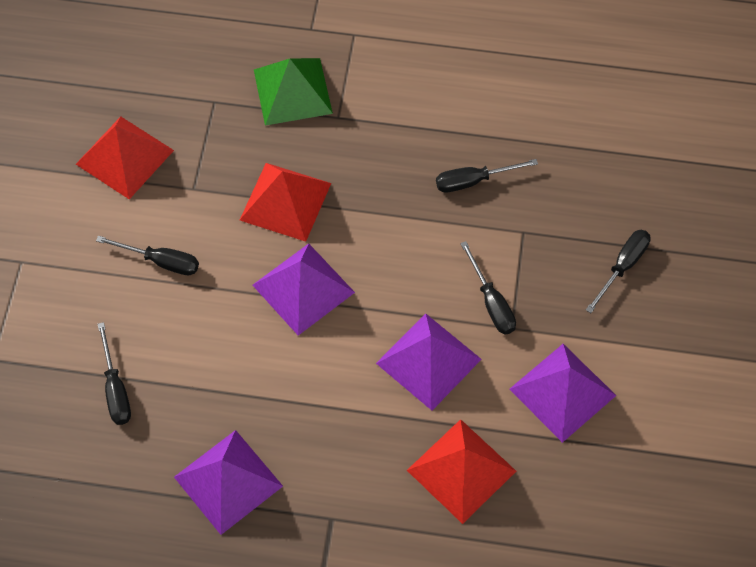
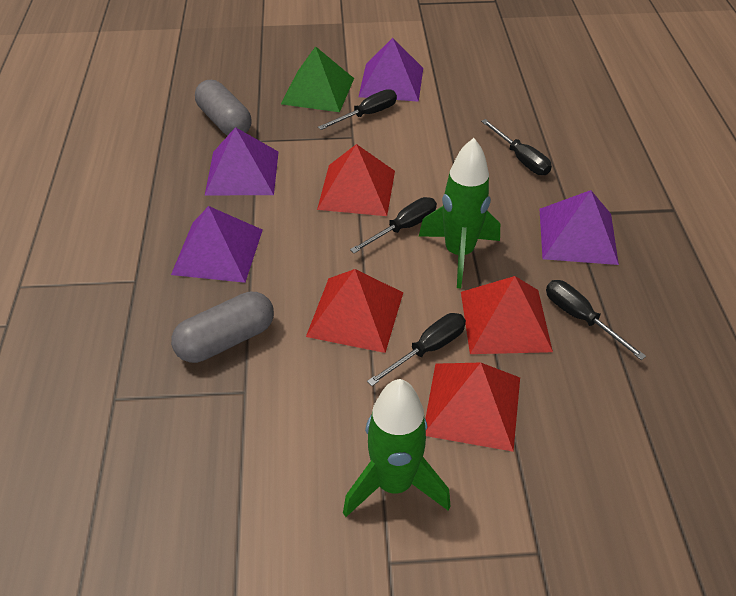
green rocket: 0 -> 2
grey capsule: 0 -> 2
red pyramid: 3 -> 4

